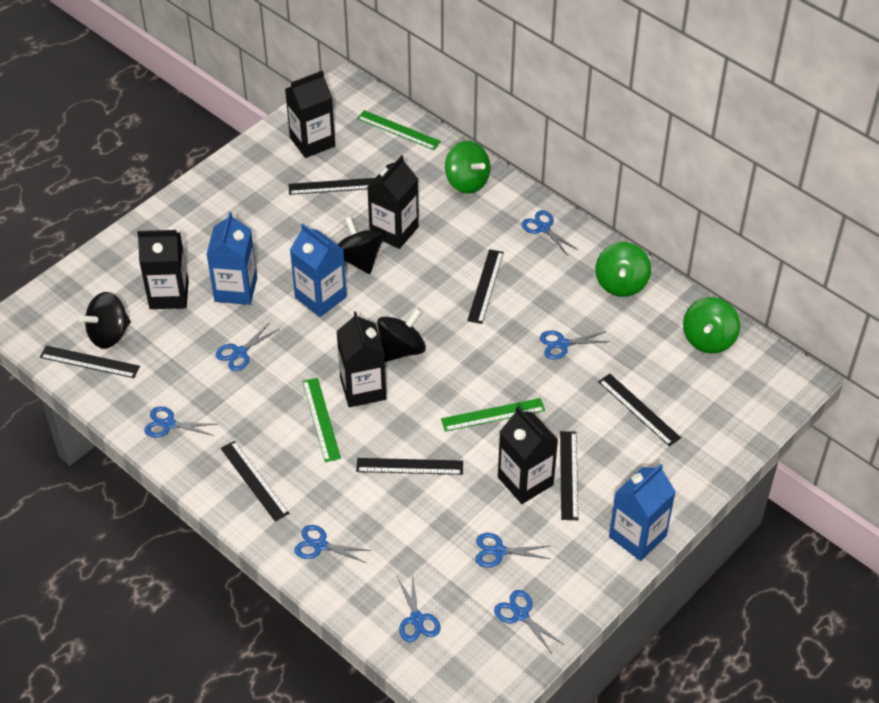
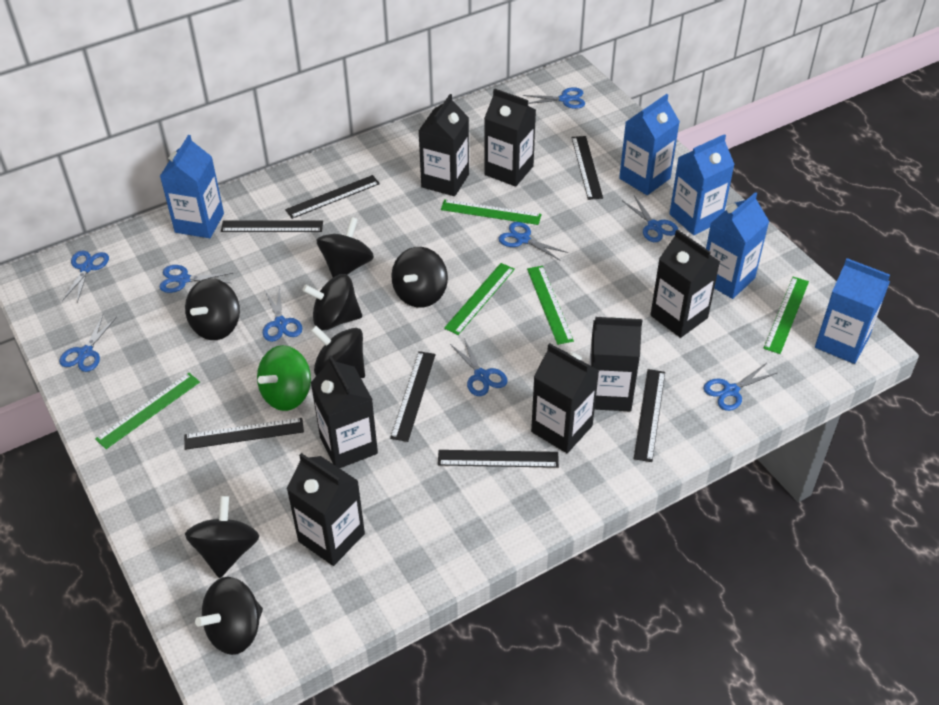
black carton: 5 -> 7
black spinning top: 3 -> 7
blue carton: 3 -> 5
blue scissors: 8 -> 9
green ruler: 3 -> 5
green spinning top: 3 -> 1

